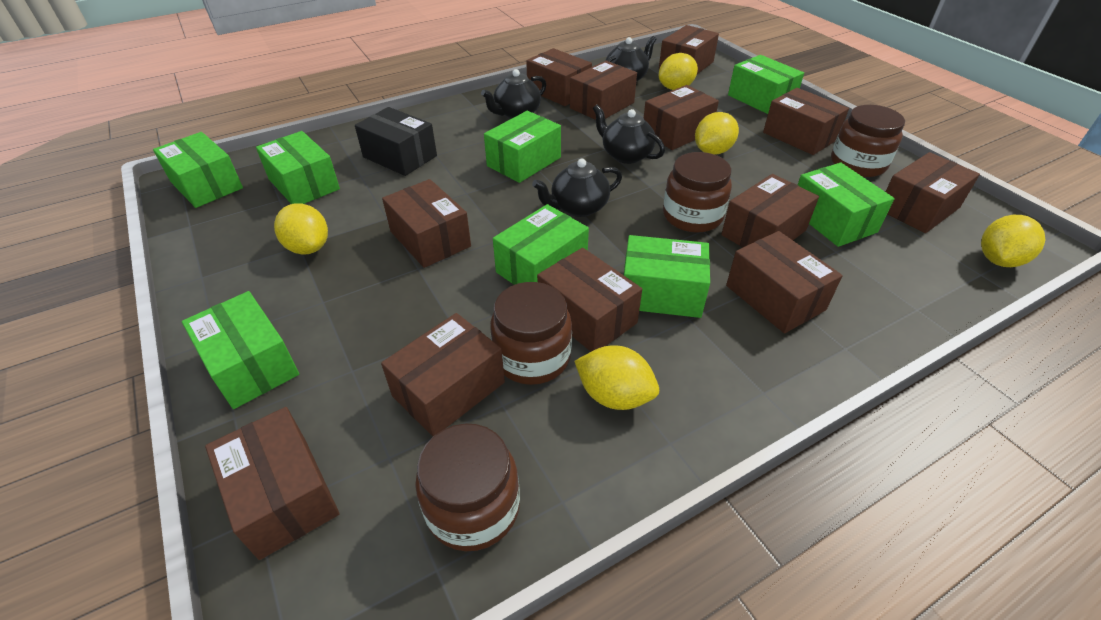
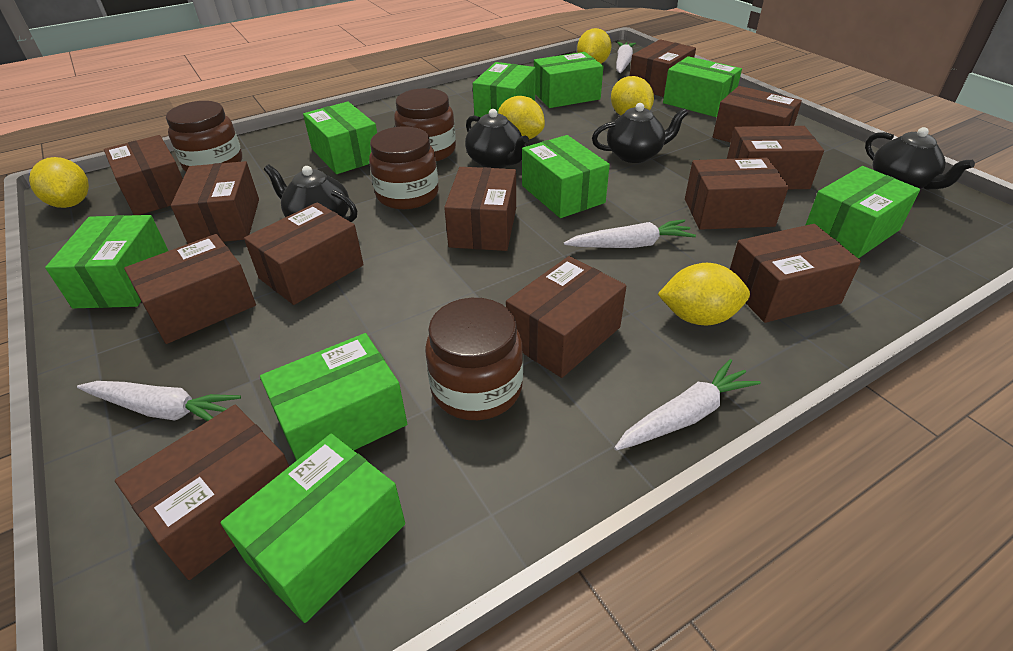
black box: 1 -> 0
green box: 8 -> 9
white carrot: 0 -> 4

